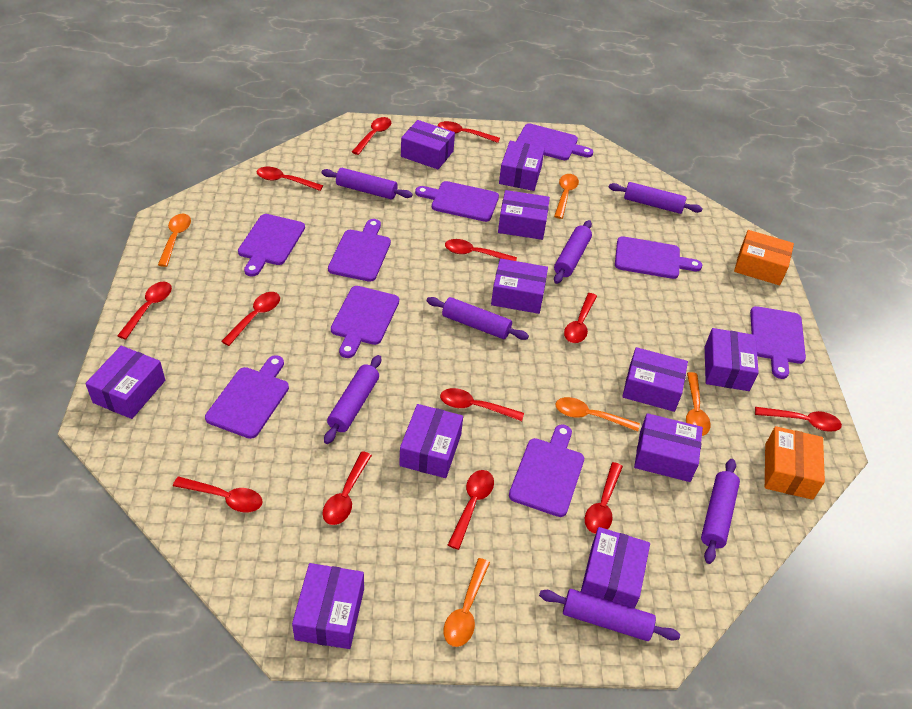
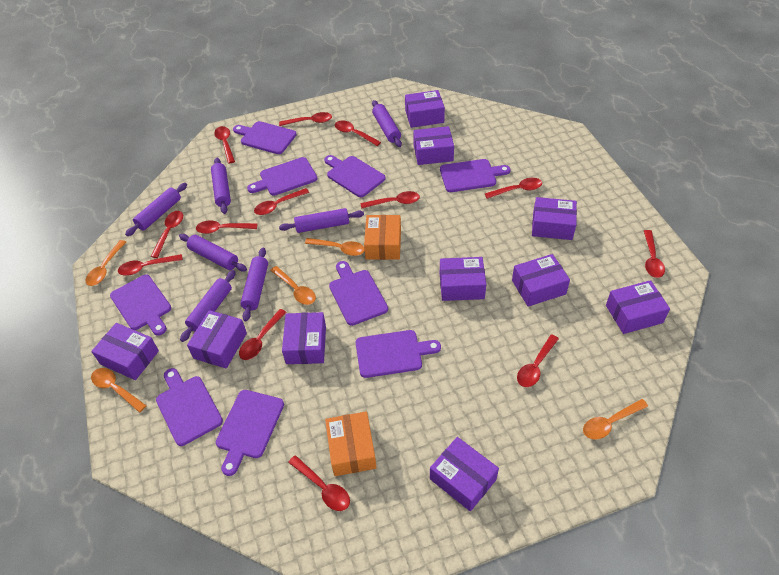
purple box: 11 -> 10

